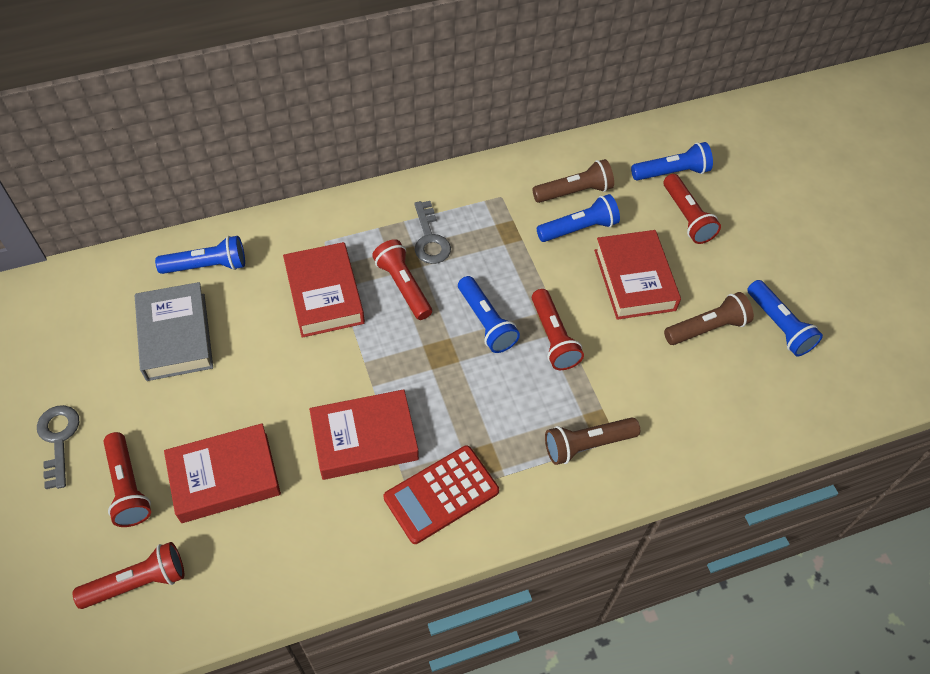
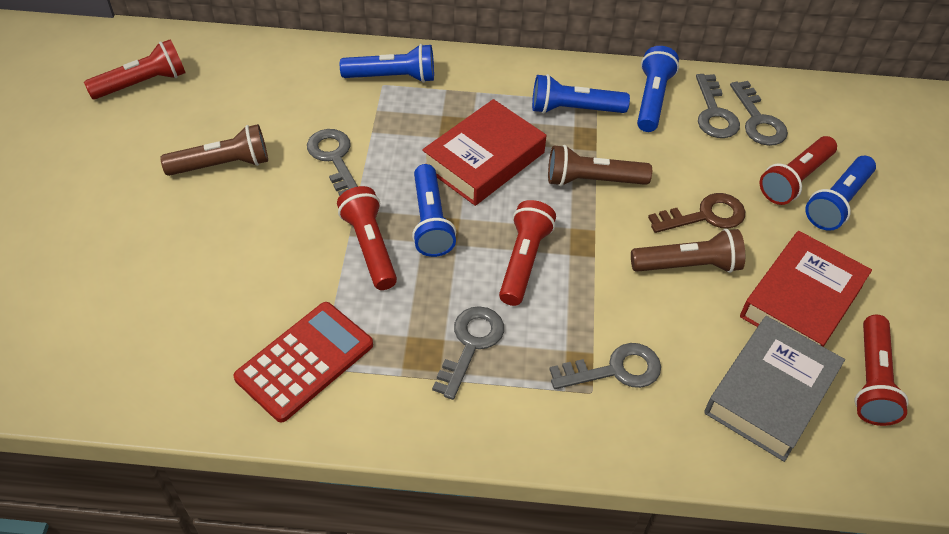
brown key: 0 -> 1
grey key: 2 -> 5
red book: 4 -> 2

